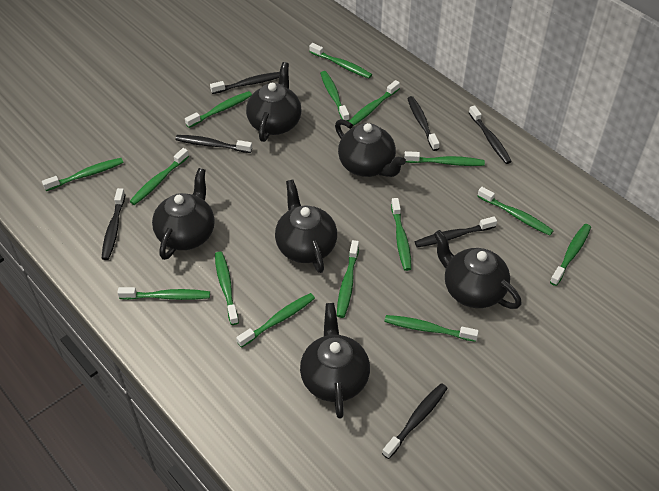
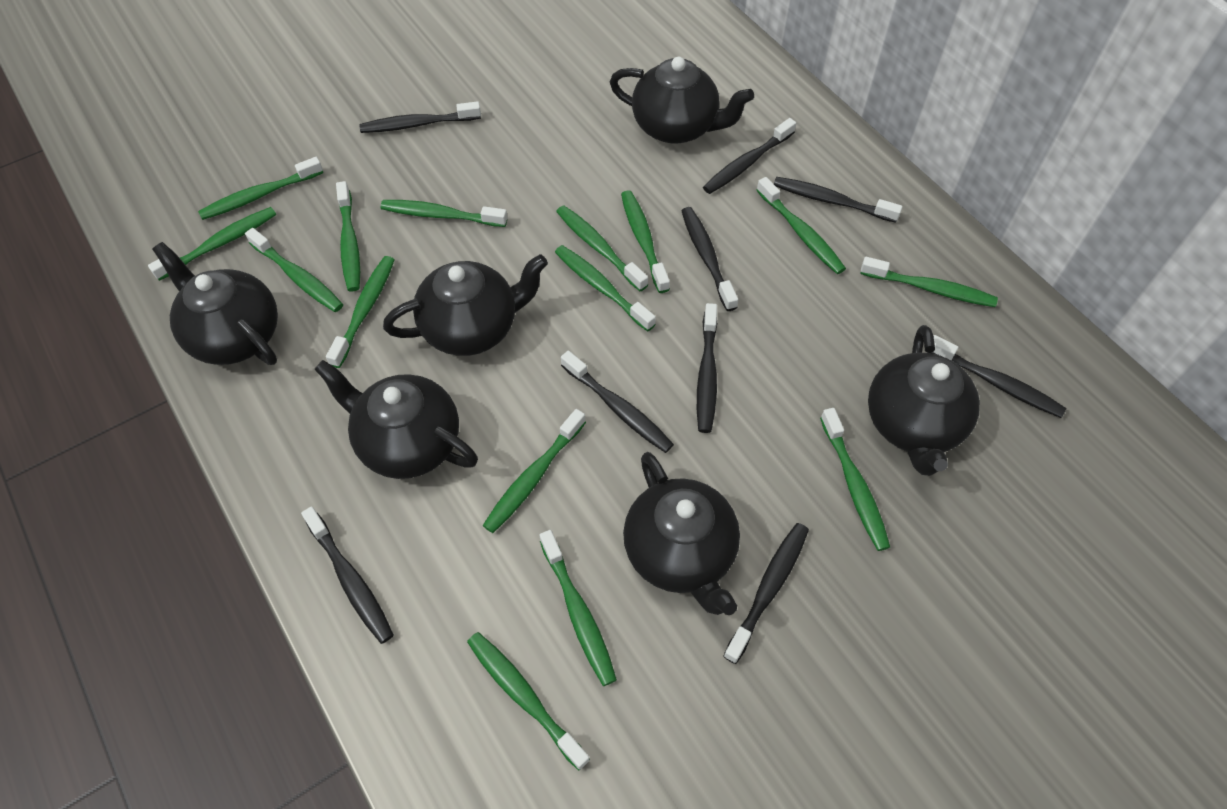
black toothbrush: 7 -> 9

